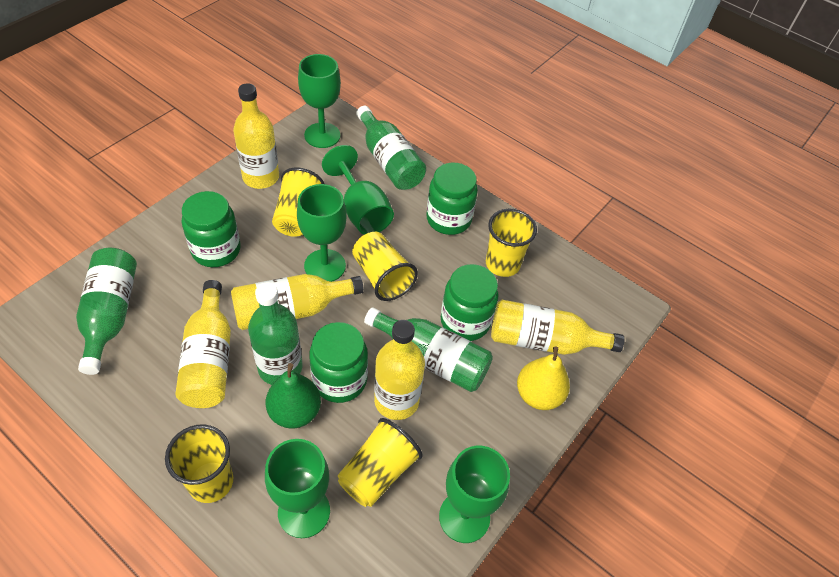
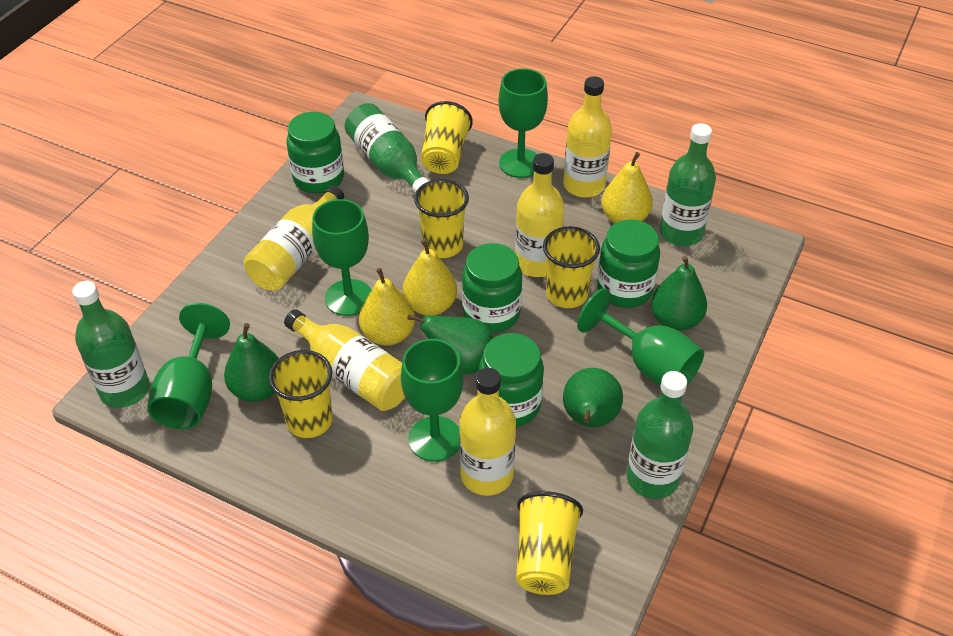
green pear: 1 -> 4
yellow pear: 1 -> 3

